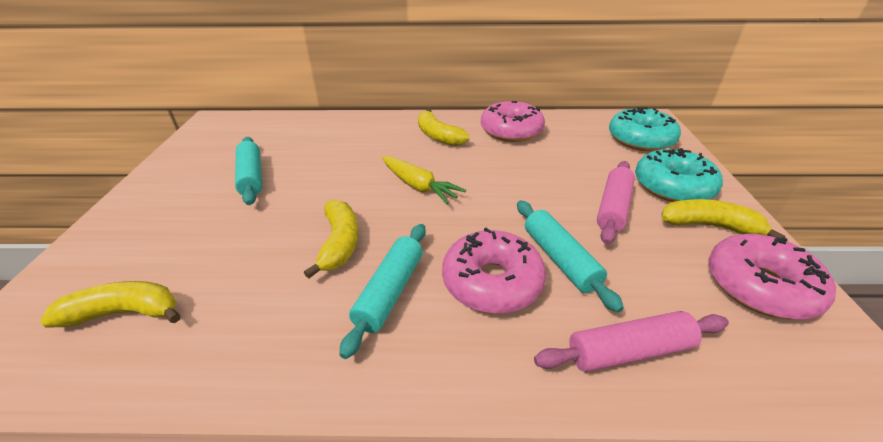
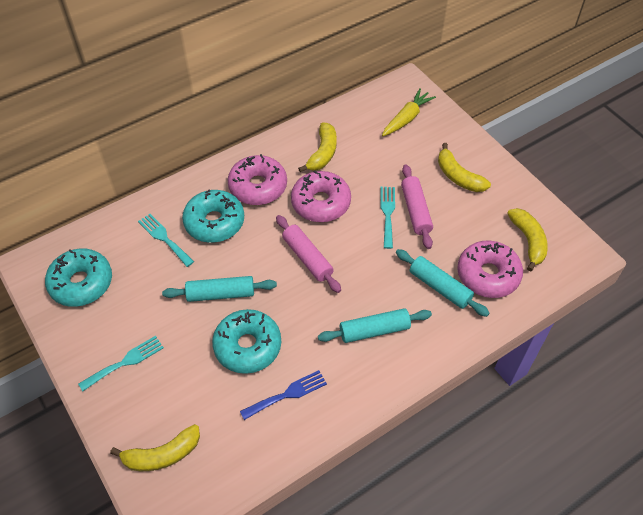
blue fork: 0 -> 1
turquoise donut: 2 -> 3
turquoise fork: 0 -> 3

